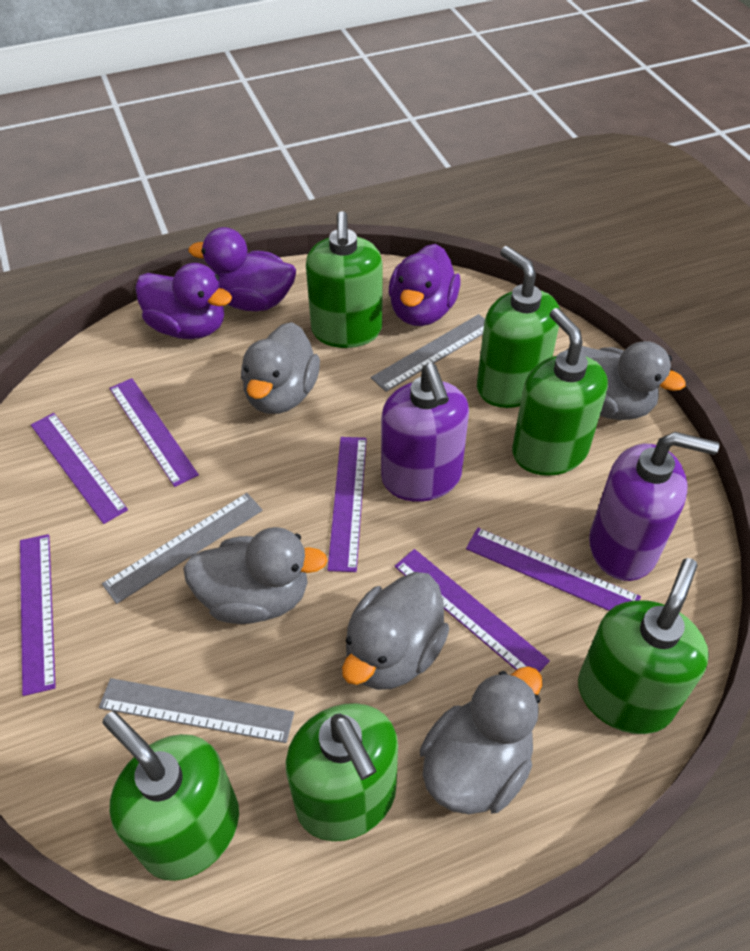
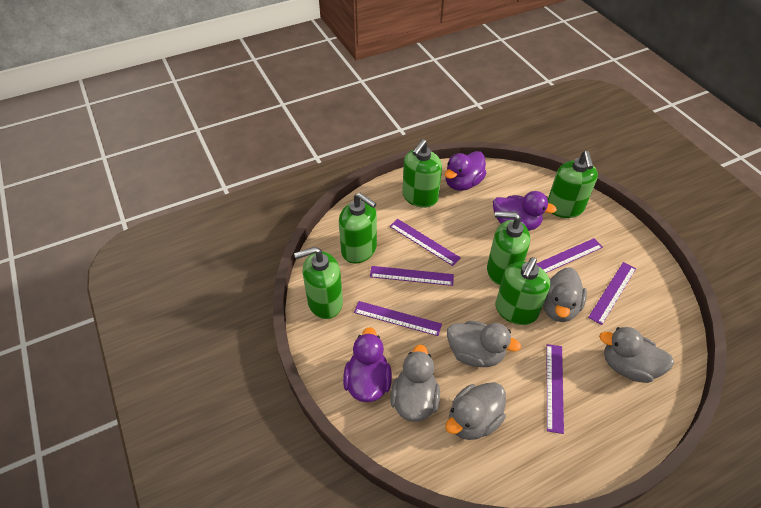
grey ruler: 3 -> 0
purple soap dispenser: 2 -> 0

